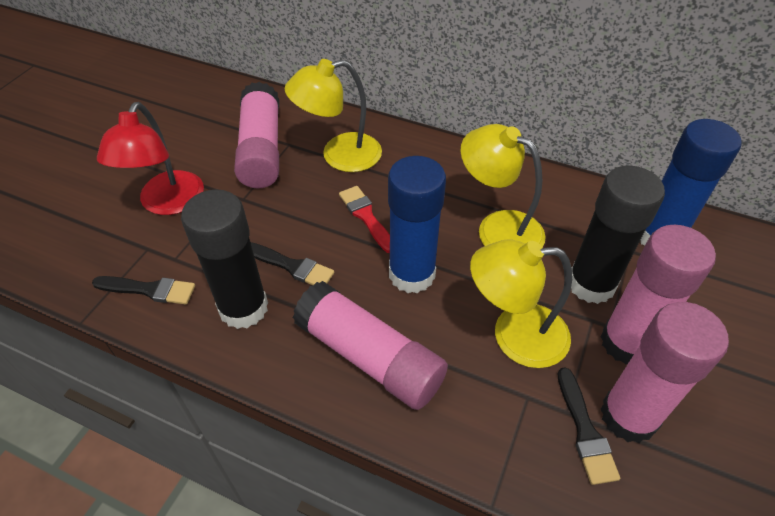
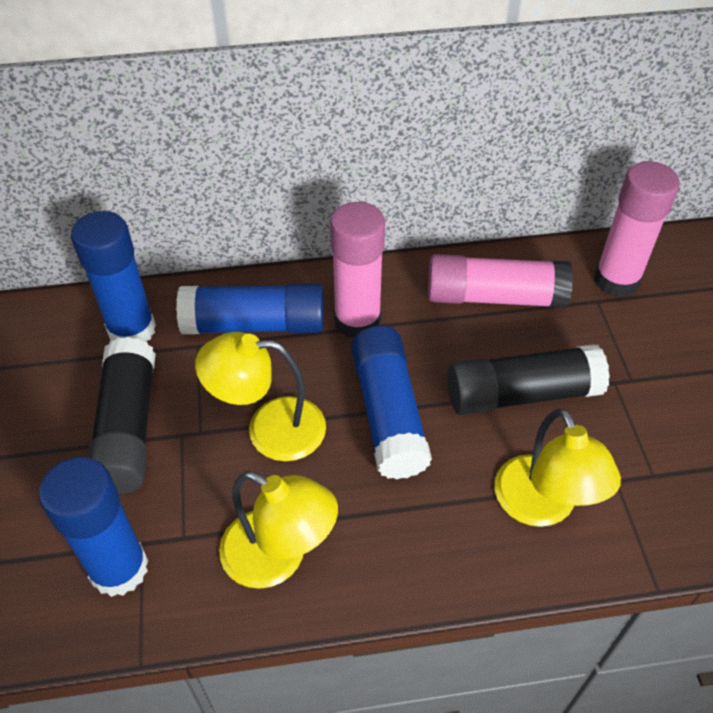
black brush: 3 -> 0
blue glue stick: 2 -> 4
pink glue stick: 4 -> 3
red brush: 1 -> 0
red lamp: 1 -> 0

